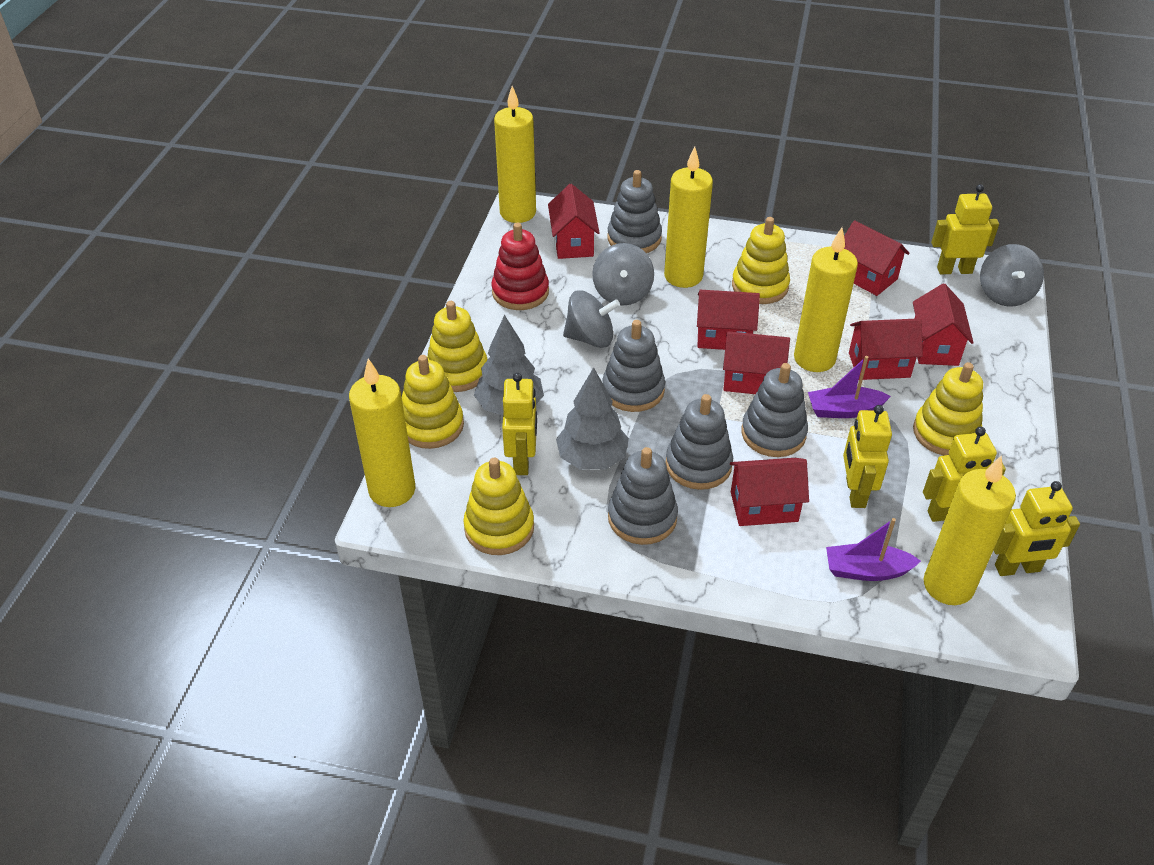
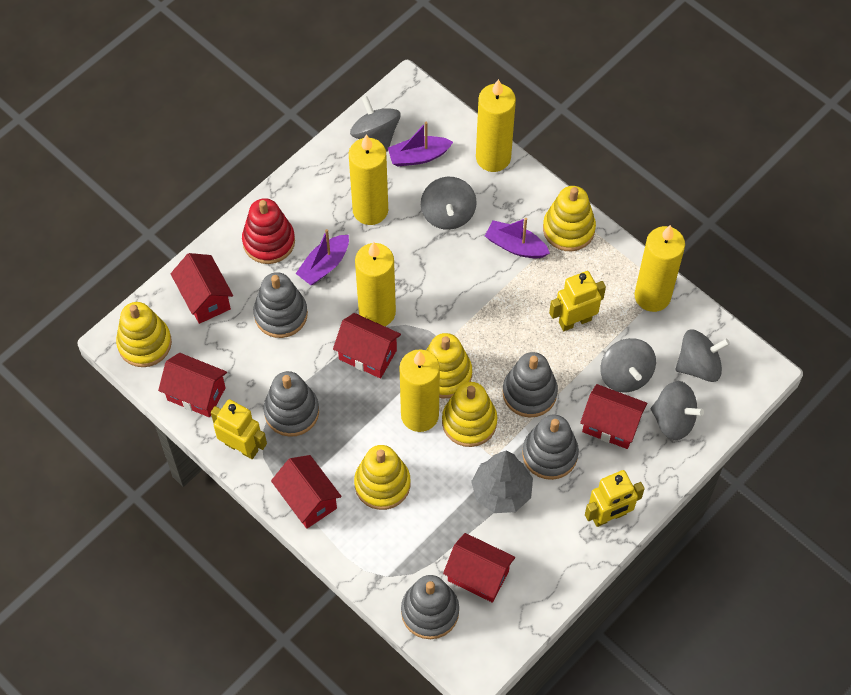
grey spinning top: 3 -> 5
grey tree: 2 -> 1
purple boat: 2 -> 3
red house: 7 -> 6
yellow robot: 5 -> 3

